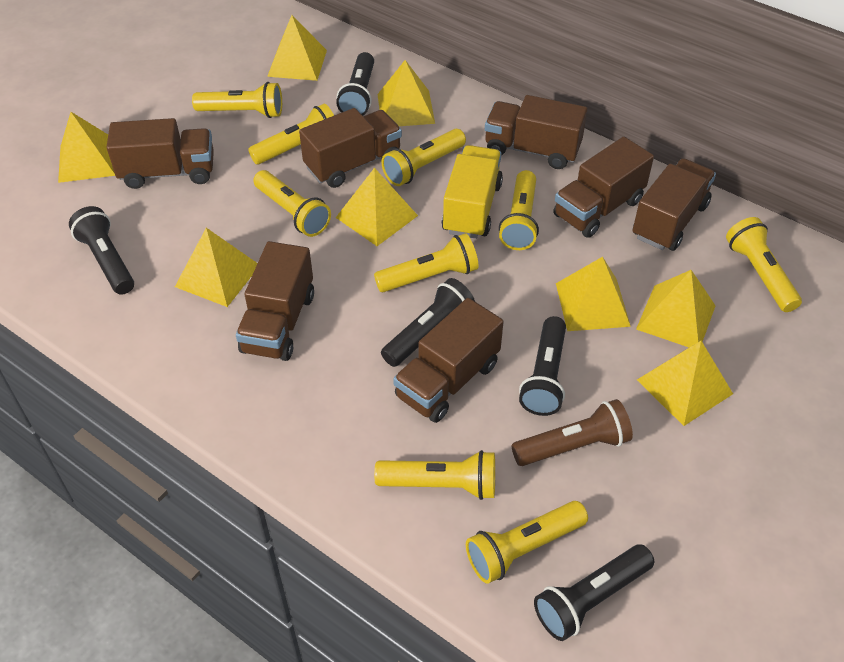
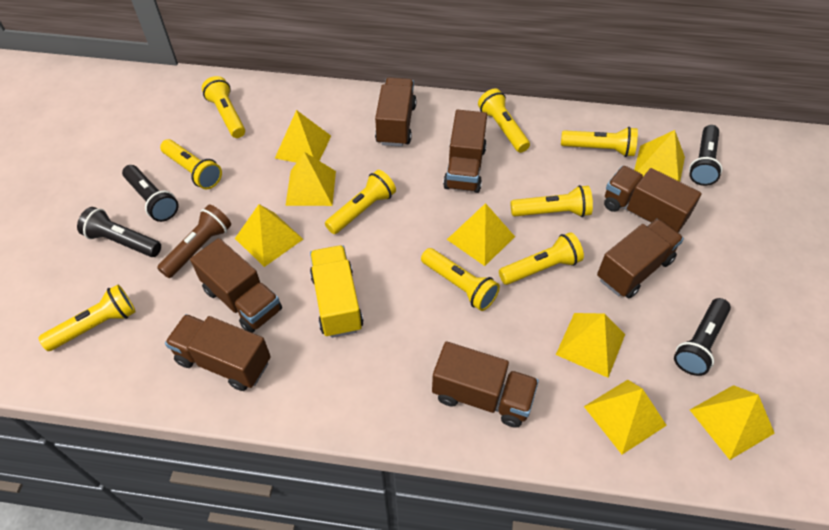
black flashlight: 5 -> 4

